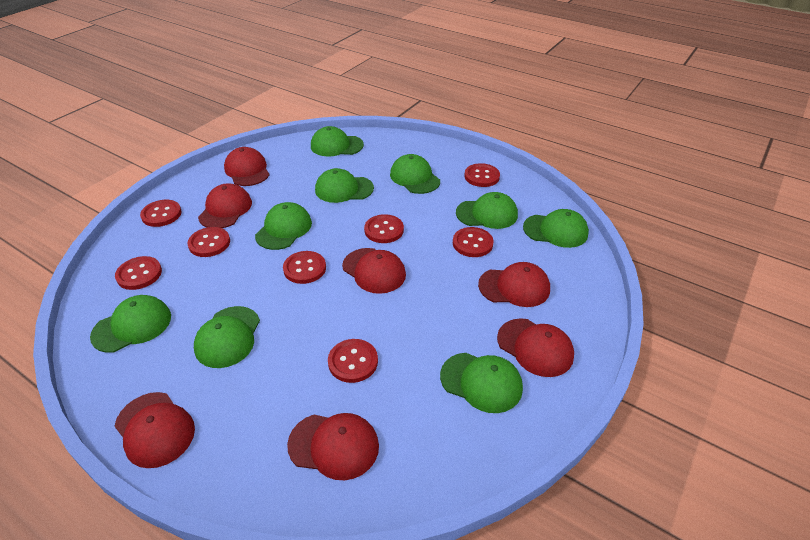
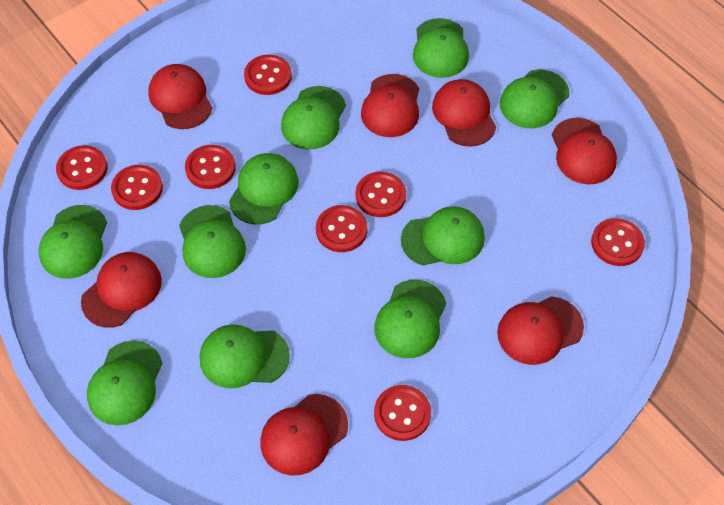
green cap: 9 -> 10

